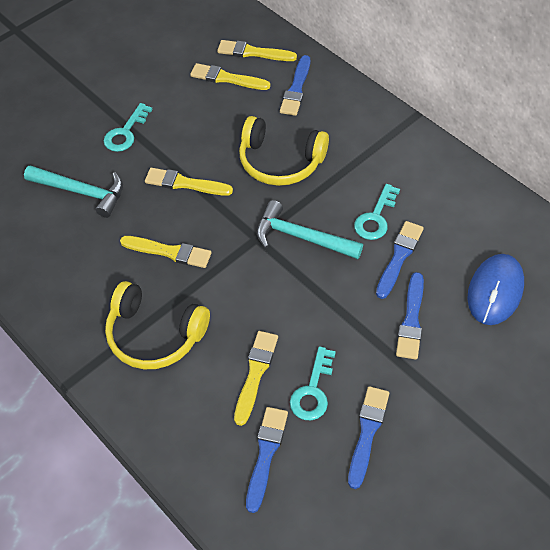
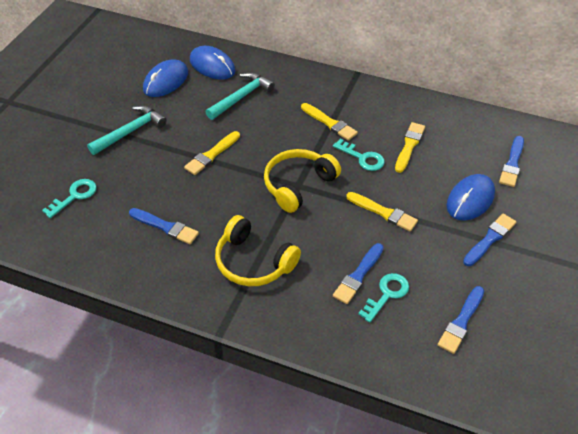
blue mouse: 1 -> 3
yellow brush: 5 -> 4

